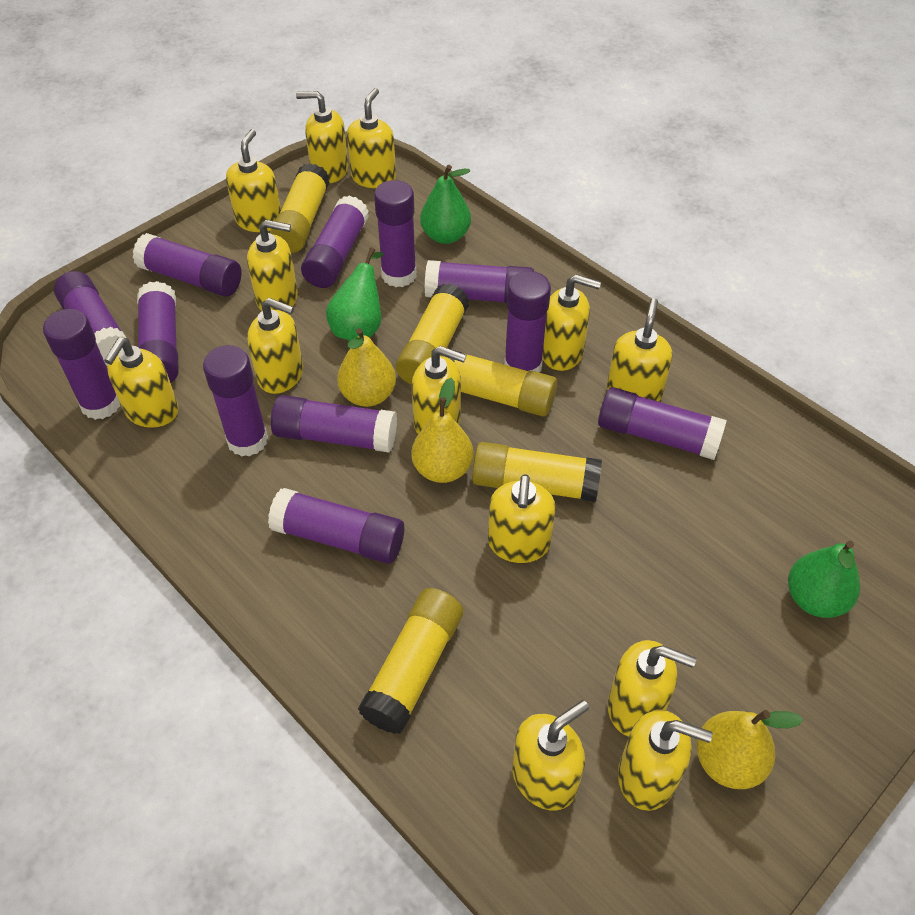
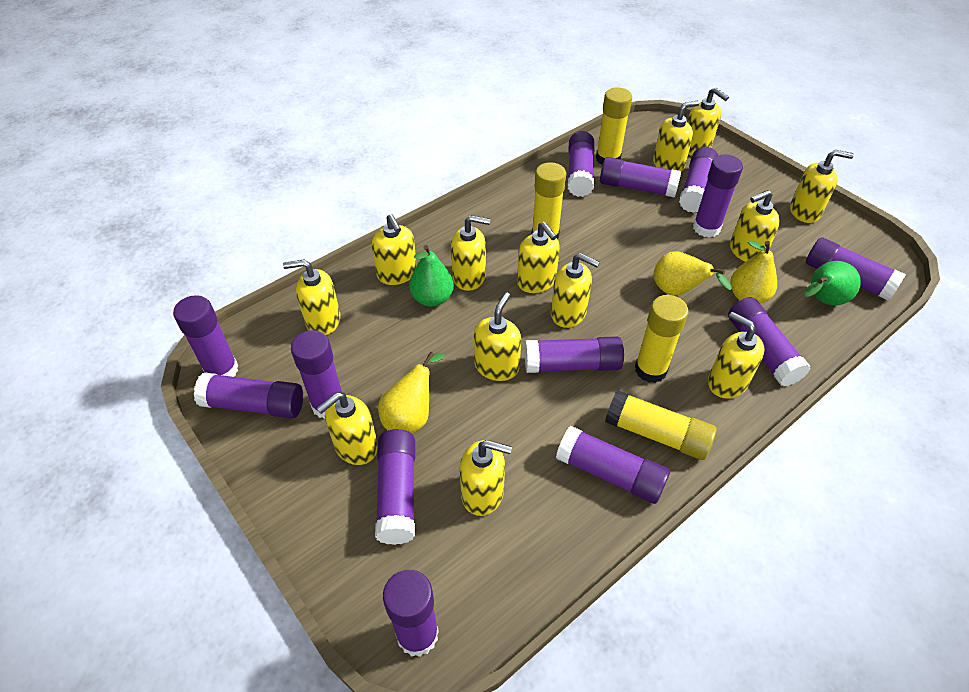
green pear: 3 -> 2
purple glue stick: 12 -> 13
yellow glue stick: 5 -> 4

